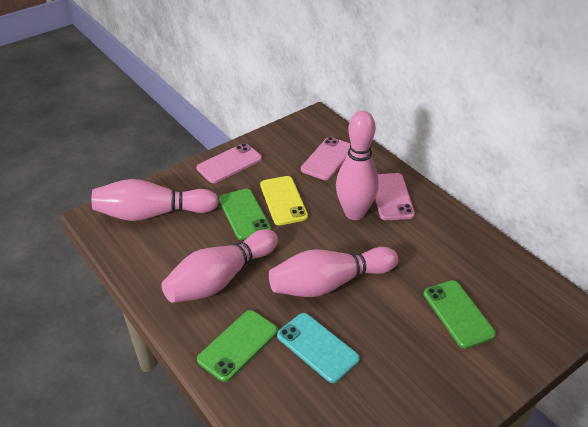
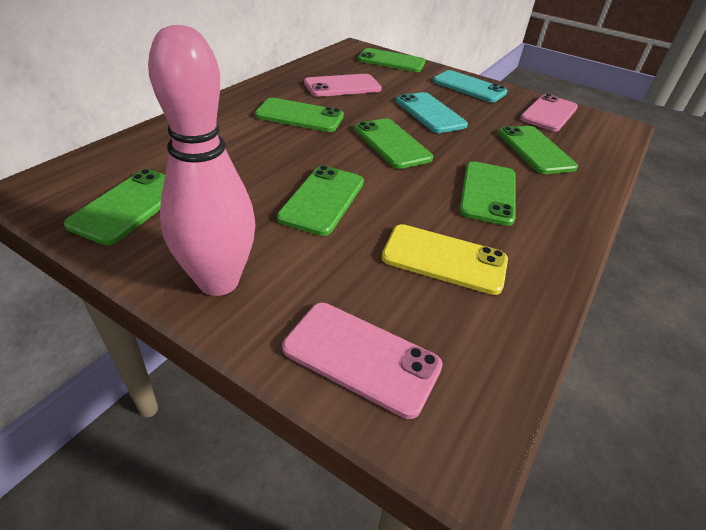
green phone: 3 -> 7
pink bowling pin: 4 -> 1
turquoise phone: 1 -> 2

